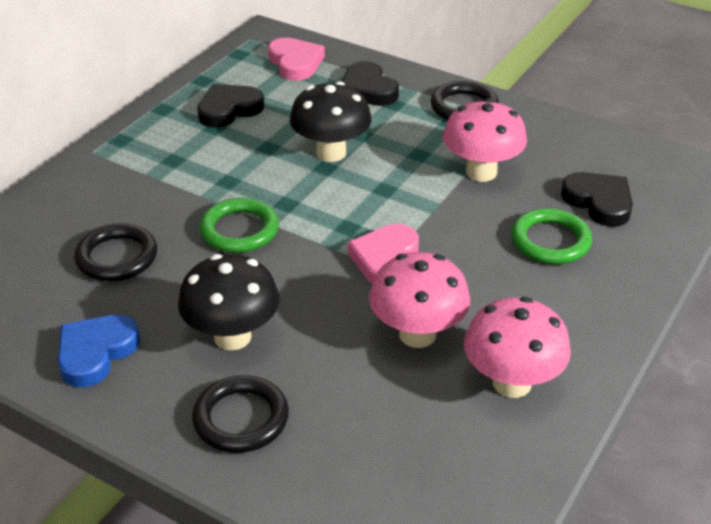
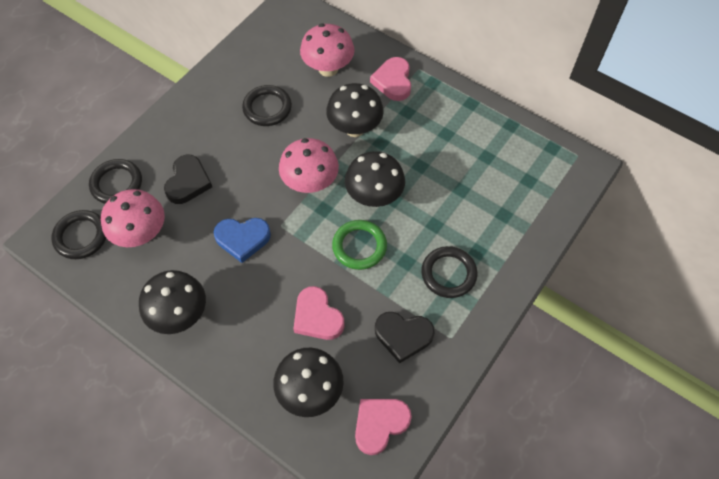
black heart: 3 -> 2
black mushroom: 2 -> 4
black ring: 3 -> 4
green ring: 2 -> 1
pink heart: 2 -> 3

